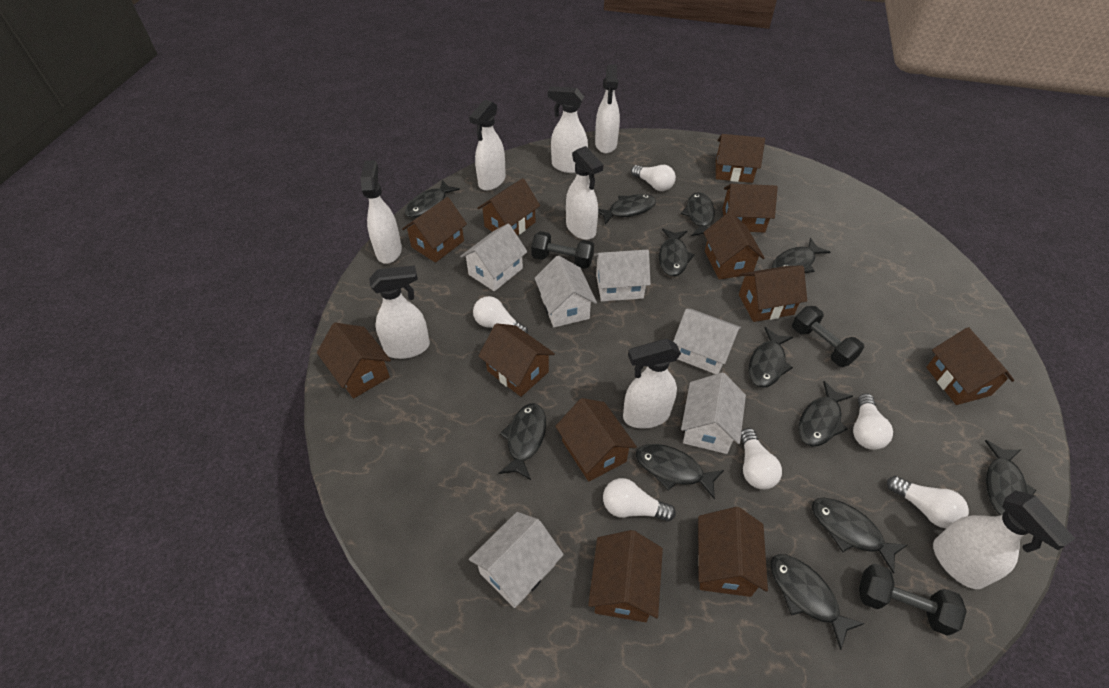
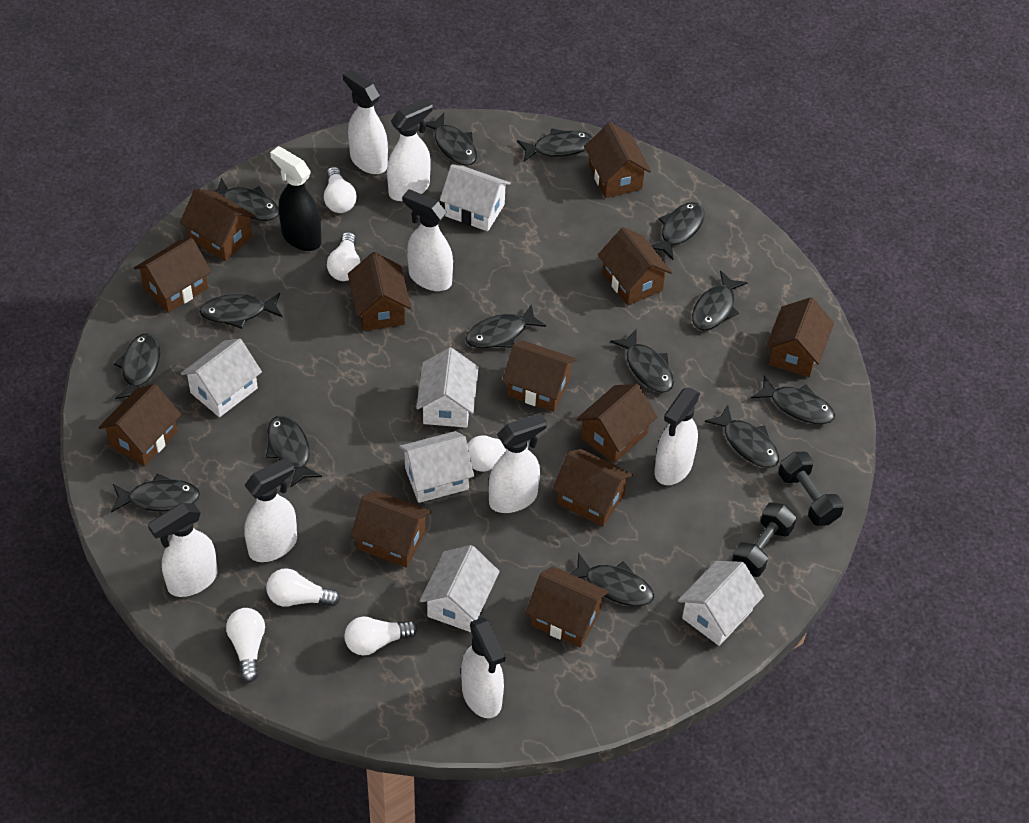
black dumbbell: 3 -> 2
black fish: 12 -> 14
black spray bottle: 0 -> 1

